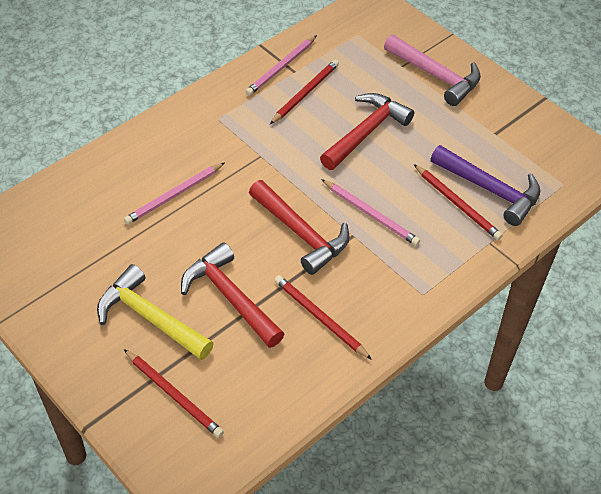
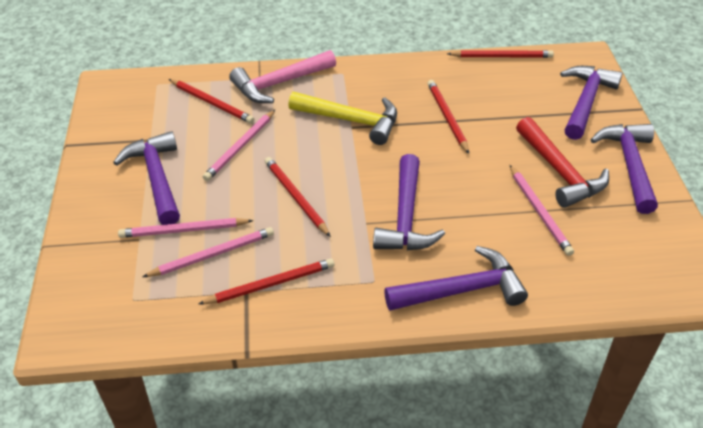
pink pencil: 3 -> 4
purple hammer: 1 -> 5
red hammer: 3 -> 1
red pencil: 4 -> 5

